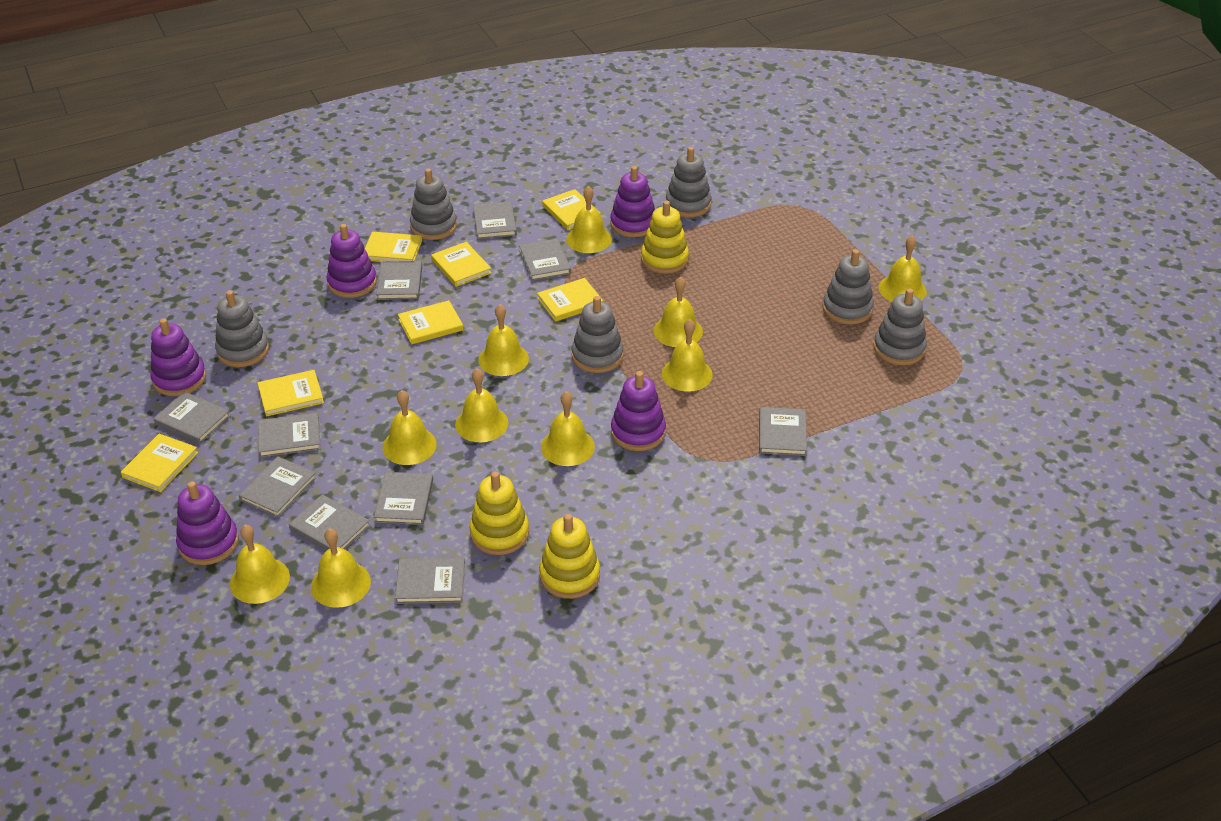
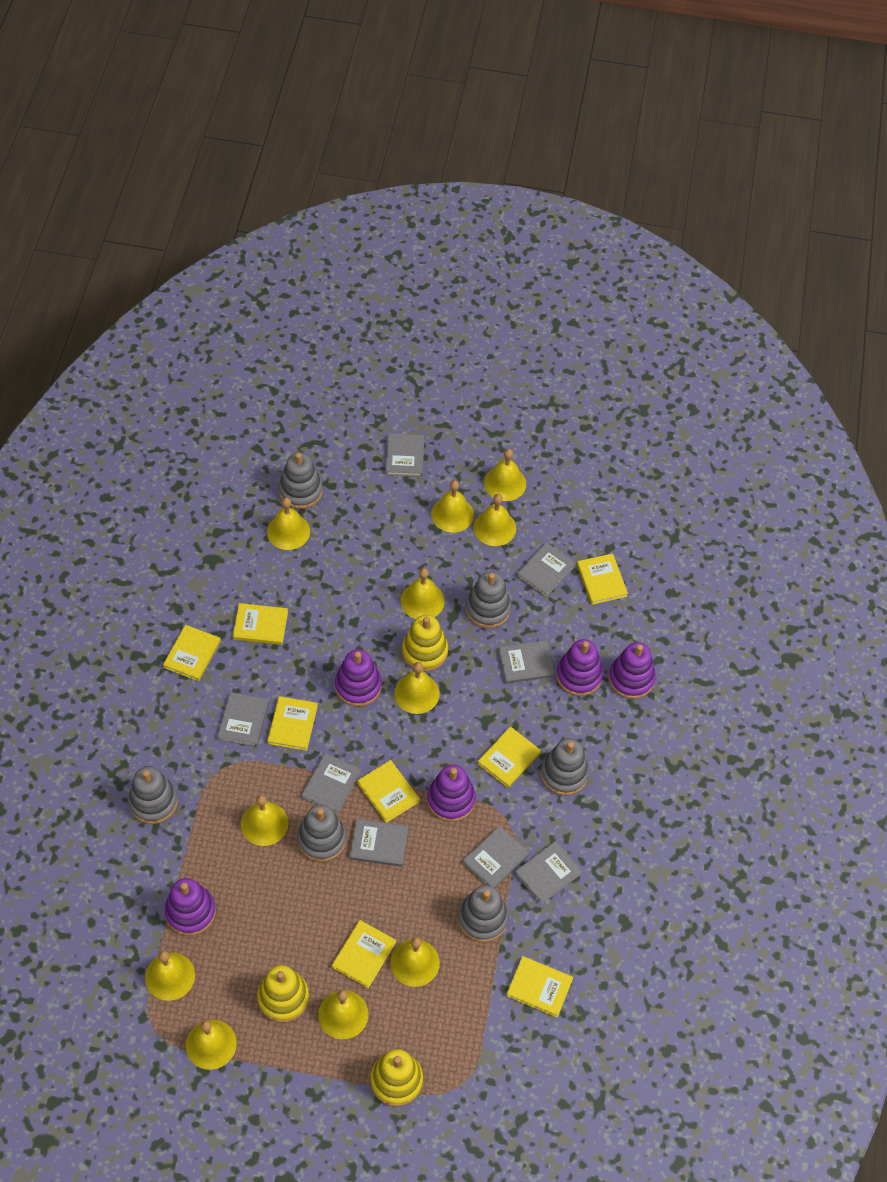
grey book: 10 -> 8
yellow bell: 10 -> 11
yellow book: 7 -> 8

